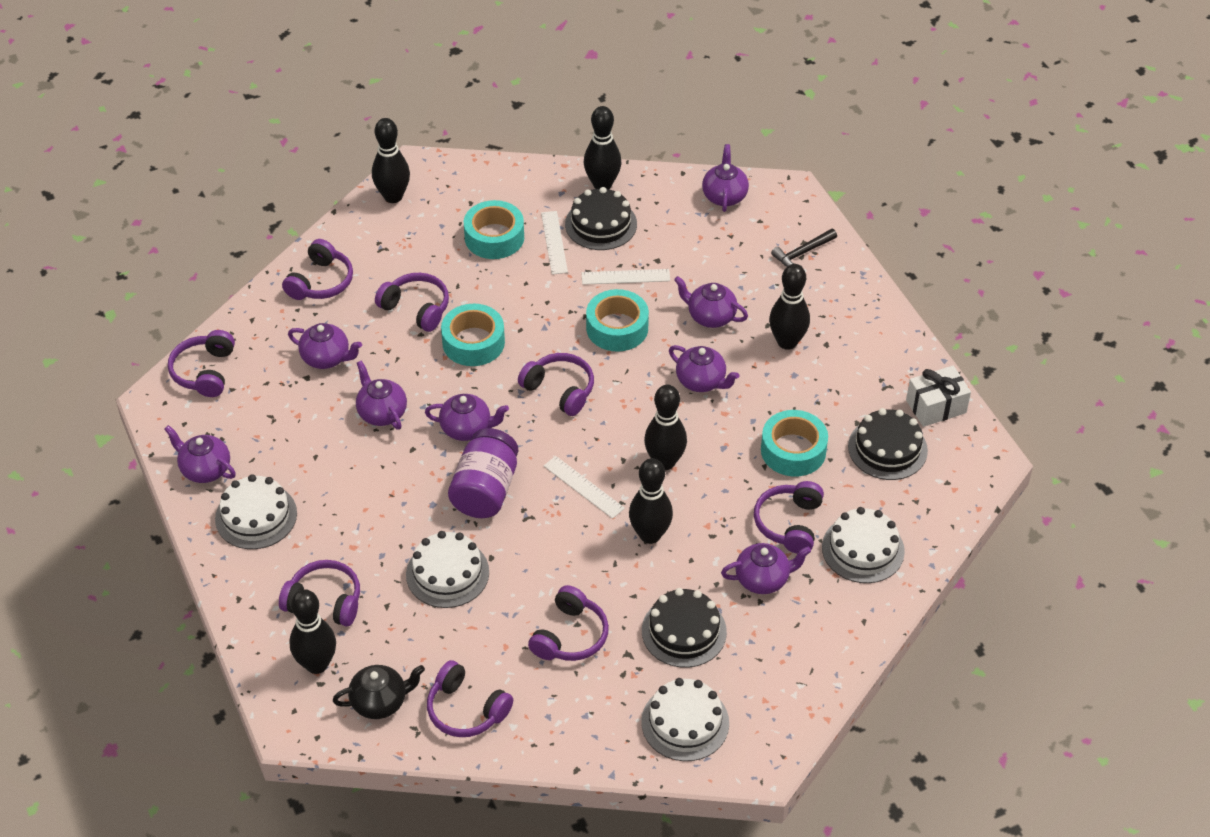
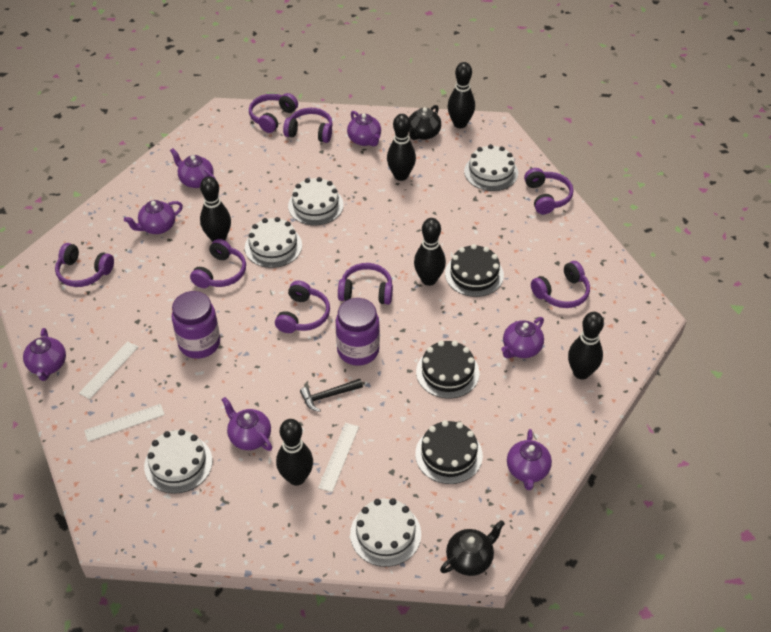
black teapot: 1 -> 2
purple jar: 1 -> 2
purple teapot: 8 -> 7
turquoise tape: 4 -> 0
white cake: 4 -> 5
white gift: 1 -> 0

